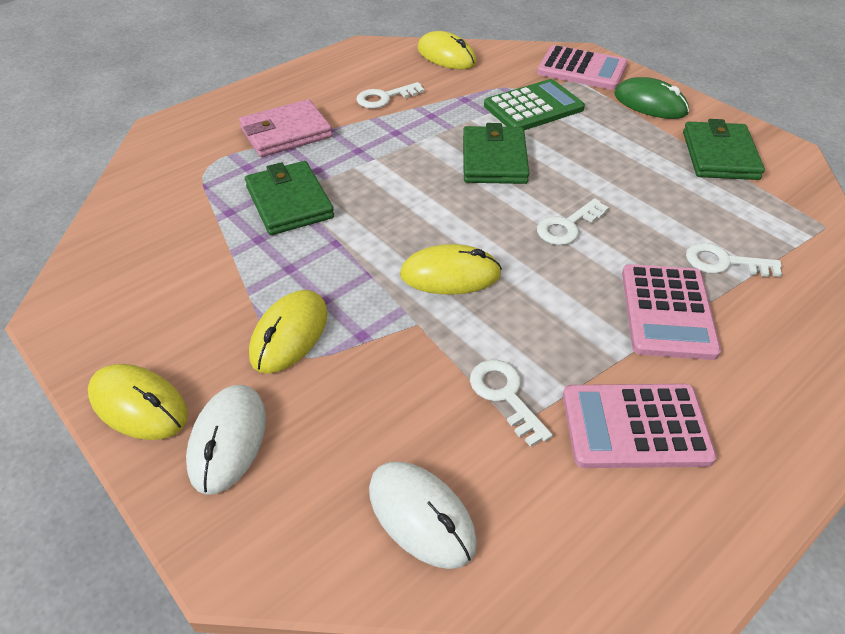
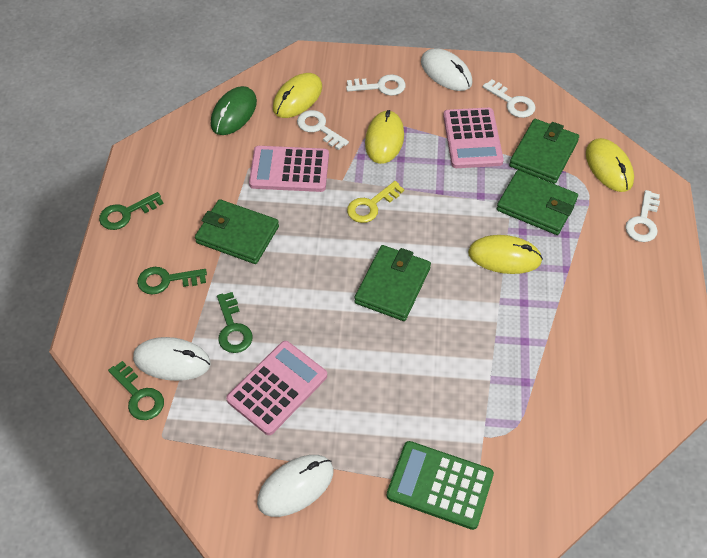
green key: 0 -> 4
green wallet: 3 -> 4
pink wallet: 1 -> 0
white mouse: 2 -> 3
yellow key: 0 -> 1

